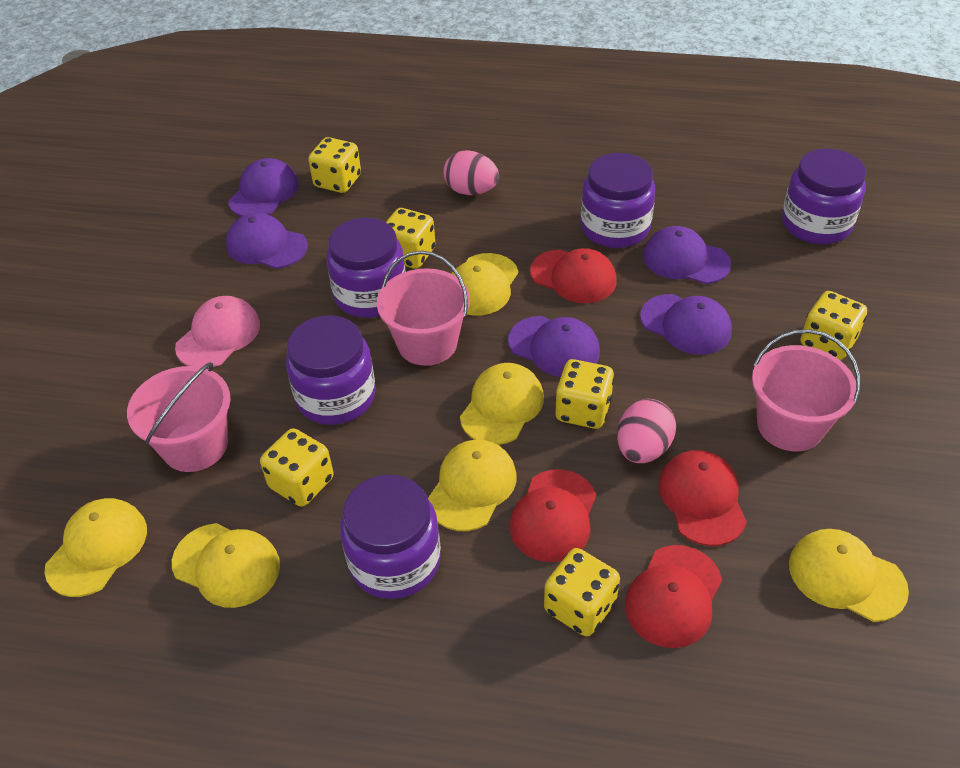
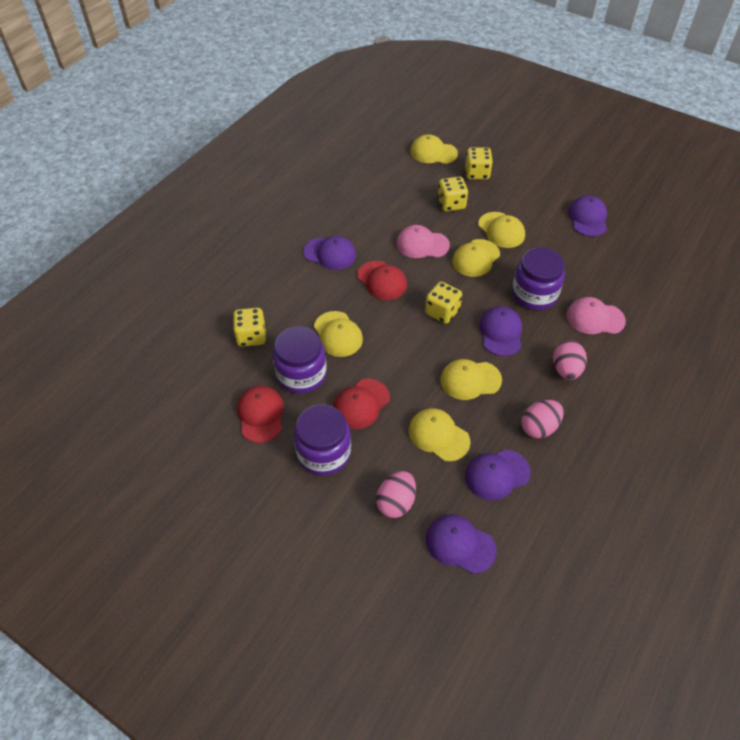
pink bucket: 3 -> 0
pink cap: 1 -> 2
pink egg: 2 -> 3
purple jar: 5 -> 3
red cap: 4 -> 3
yellow dice: 6 -> 4

